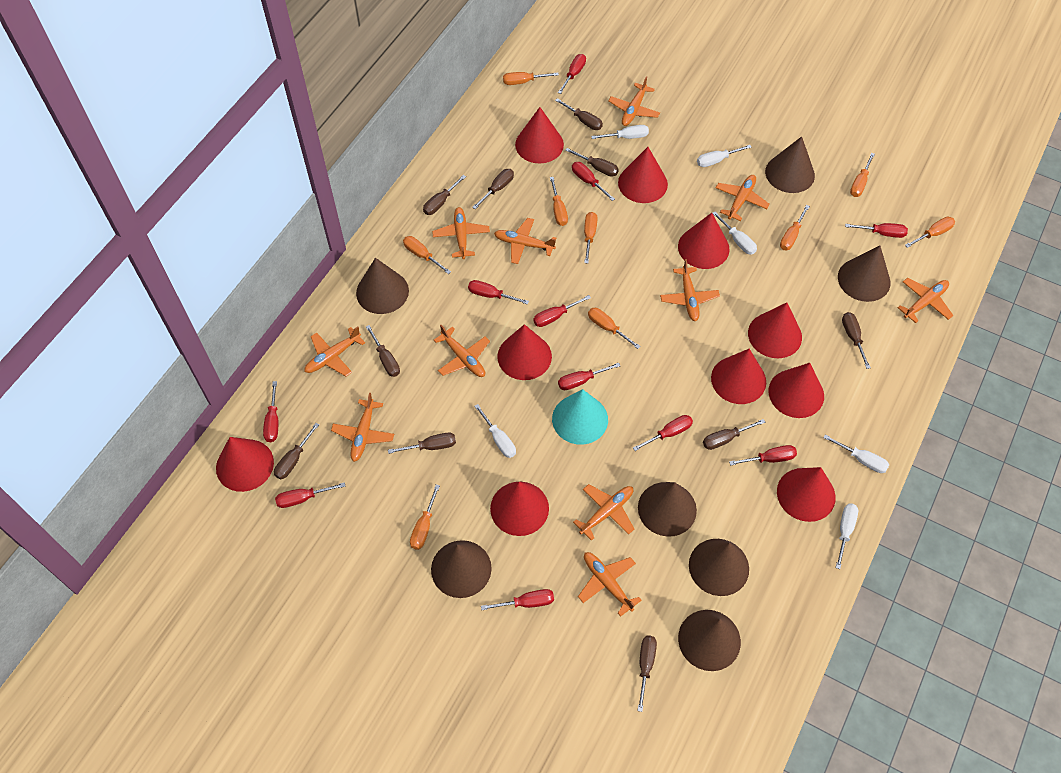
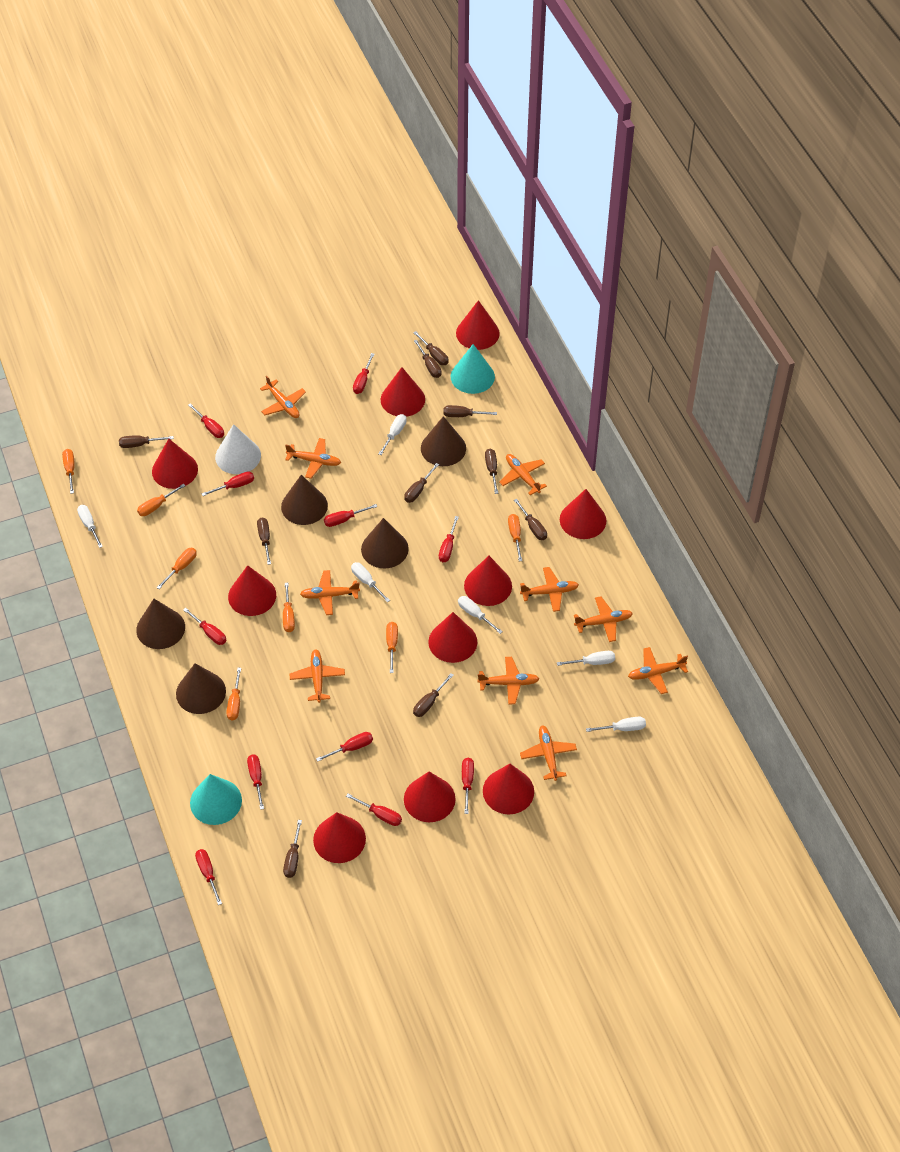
brown cone: 7 -> 5
orange plane: 11 -> 10
orange screwdriver: 9 -> 7
turquoise cone: 1 -> 2
white cone: 0 -> 1

